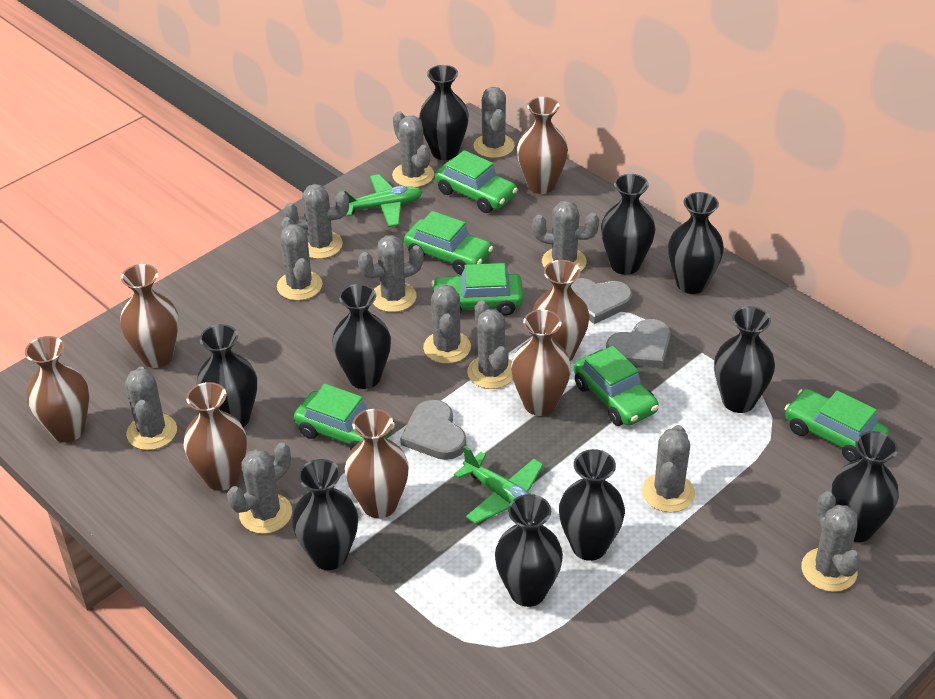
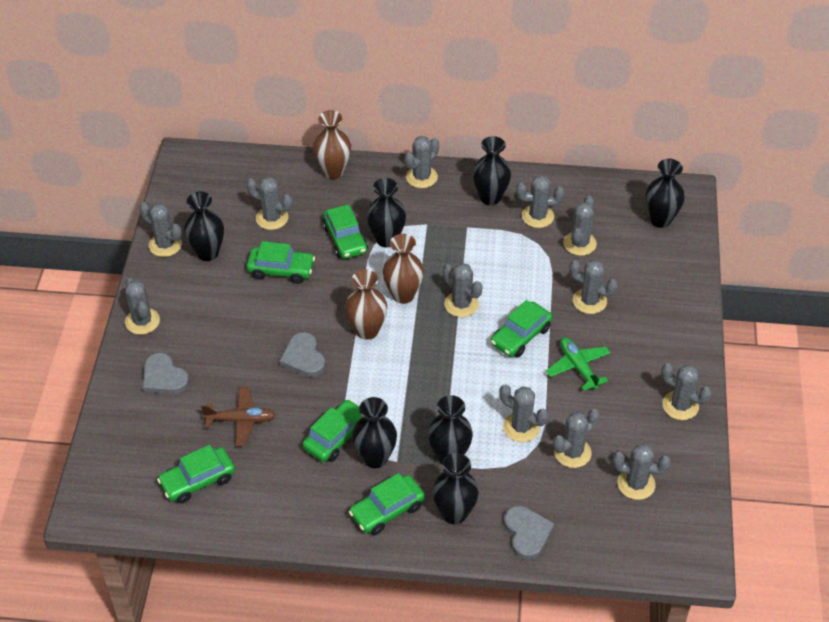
black vase: 10 -> 7
brown plane: 0 -> 1
brown vase: 7 -> 3
green plane: 2 -> 1

